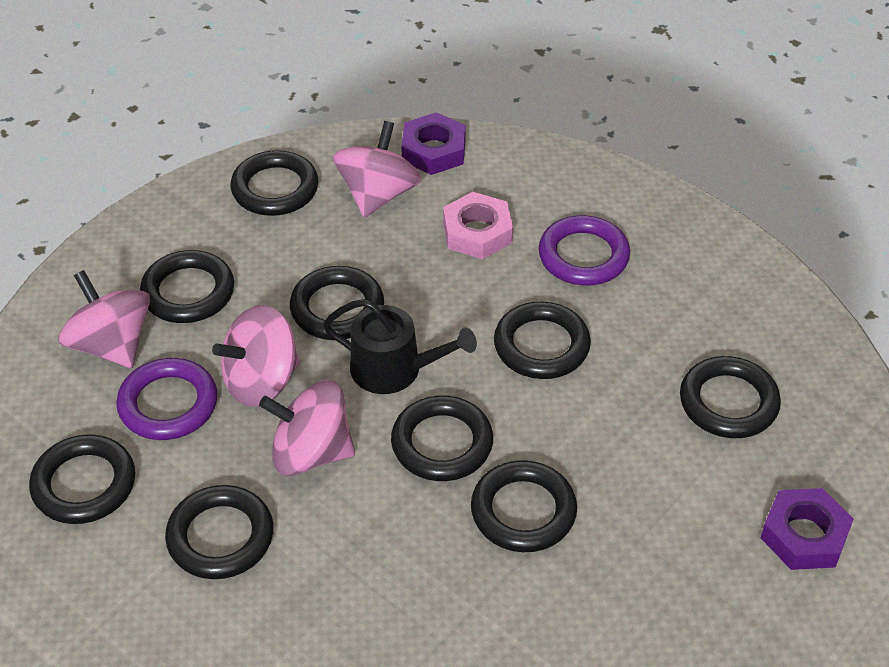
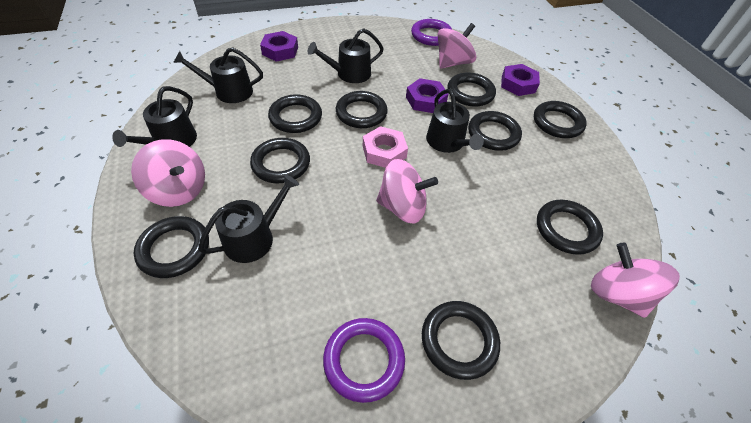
black watering can: 1 -> 5
purple nut: 2 -> 3

